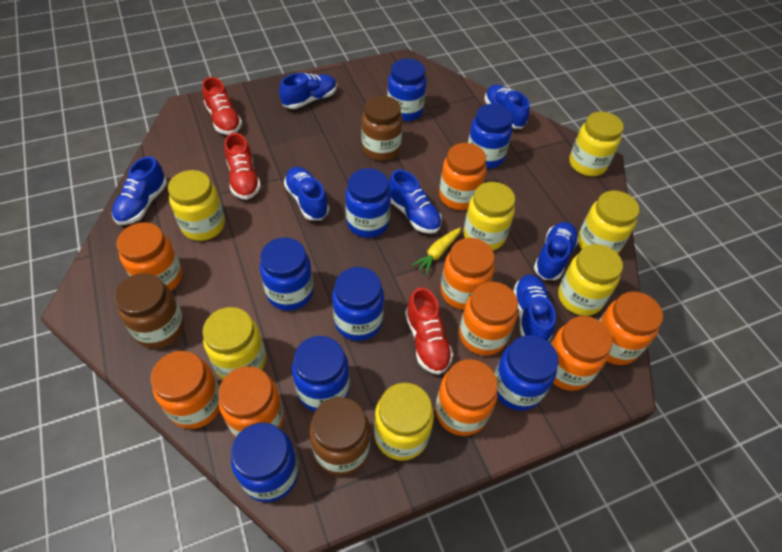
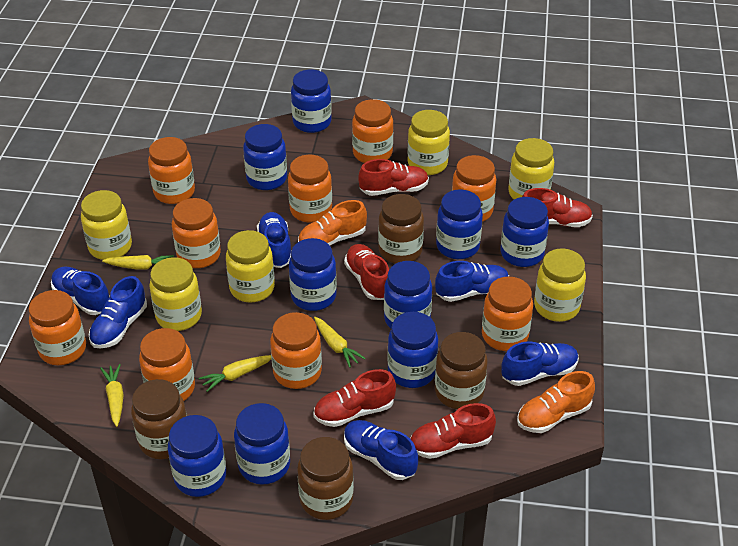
blue jar: 8 -> 9
blue shoe: 7 -> 6
brown jar: 3 -> 4
orange shoe: 0 -> 2
red shoe: 3 -> 5
yellow carrot: 1 -> 4
yellow jar: 7 -> 6

